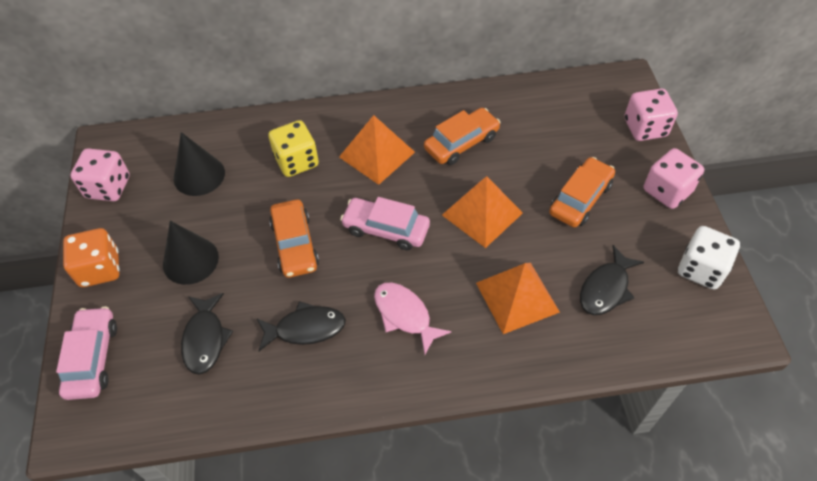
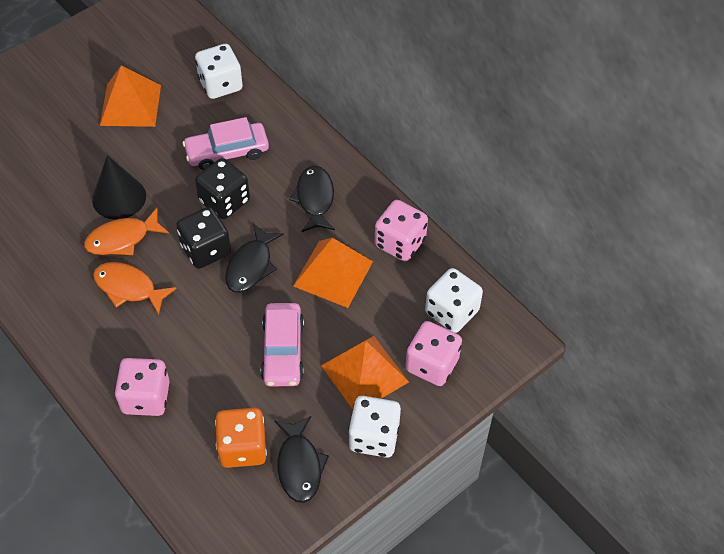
black cone: 2 -> 1
black dice: 0 -> 2
orange car: 3 -> 0
orange fish: 0 -> 2
pink fish: 1 -> 0
white dice: 1 -> 3
yellow dice: 1 -> 0

